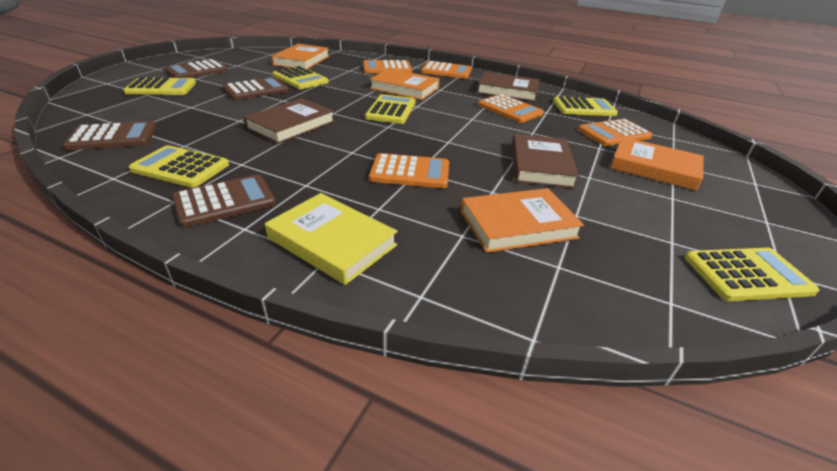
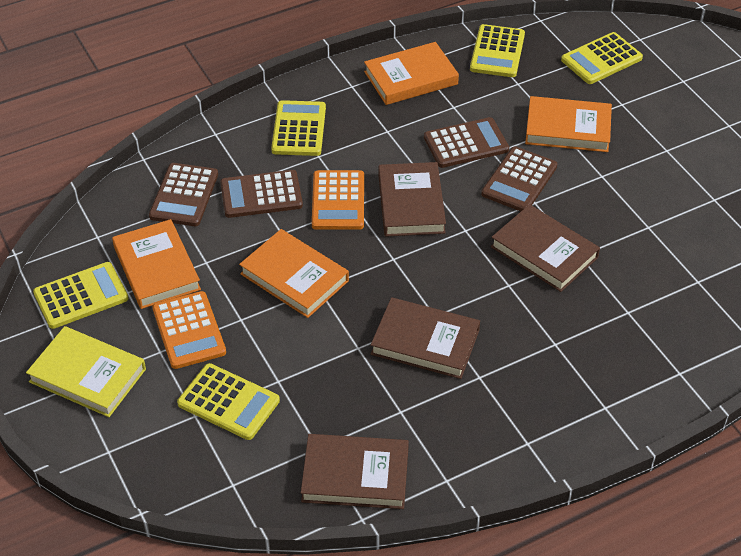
brown book: 3 -> 4
orange calculator: 5 -> 2
yellow calculator: 6 -> 5

